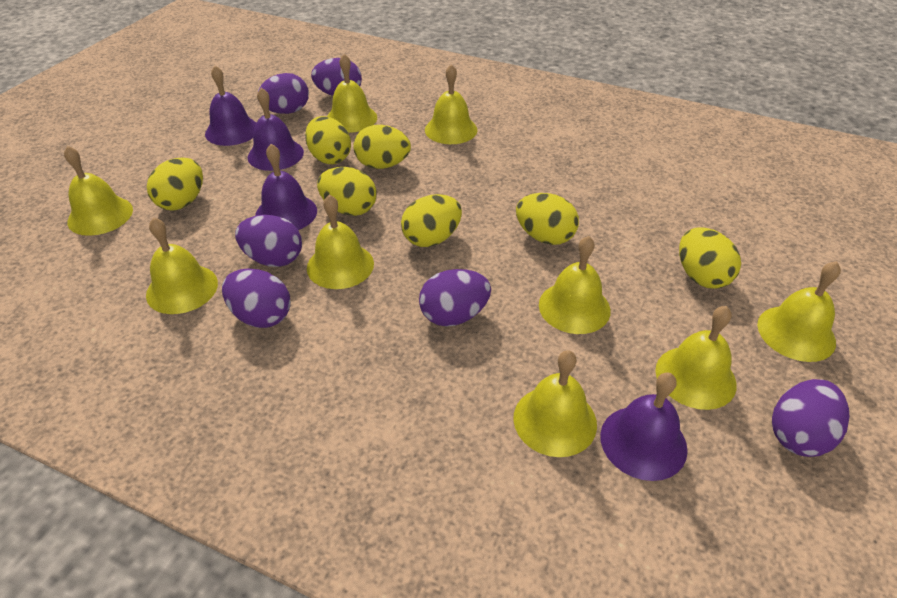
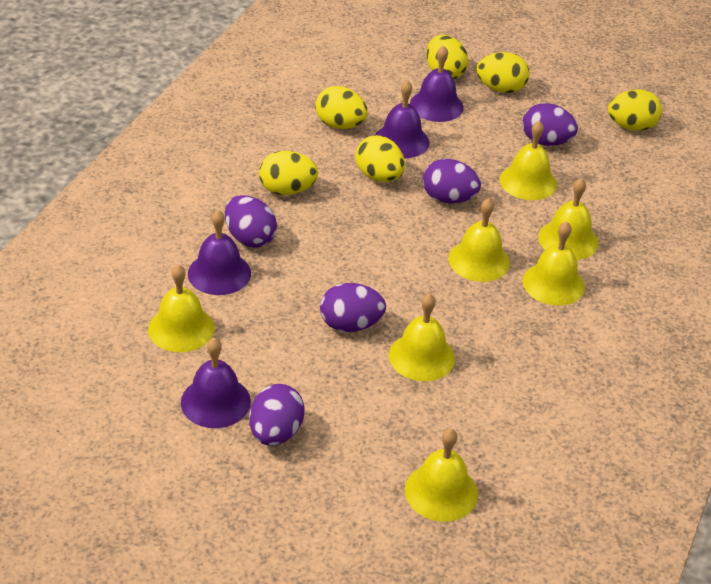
purple egg: 6 -> 5
yellow bell: 9 -> 7
yellow egg: 7 -> 6

